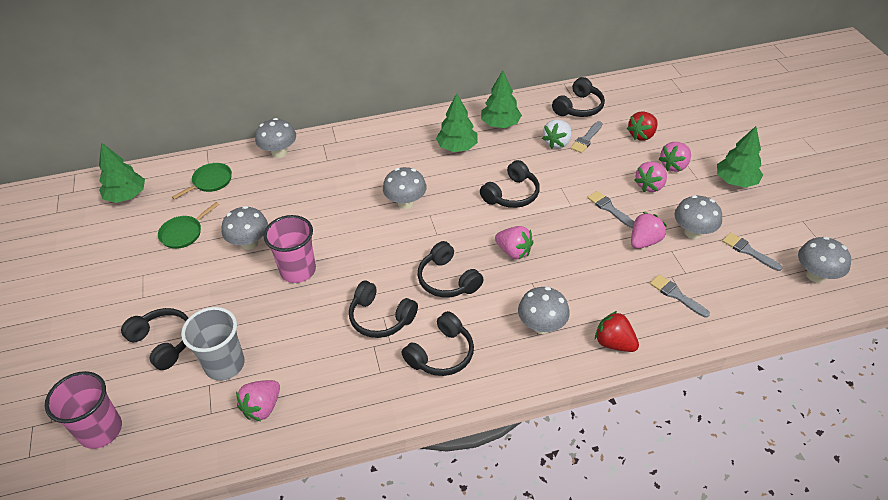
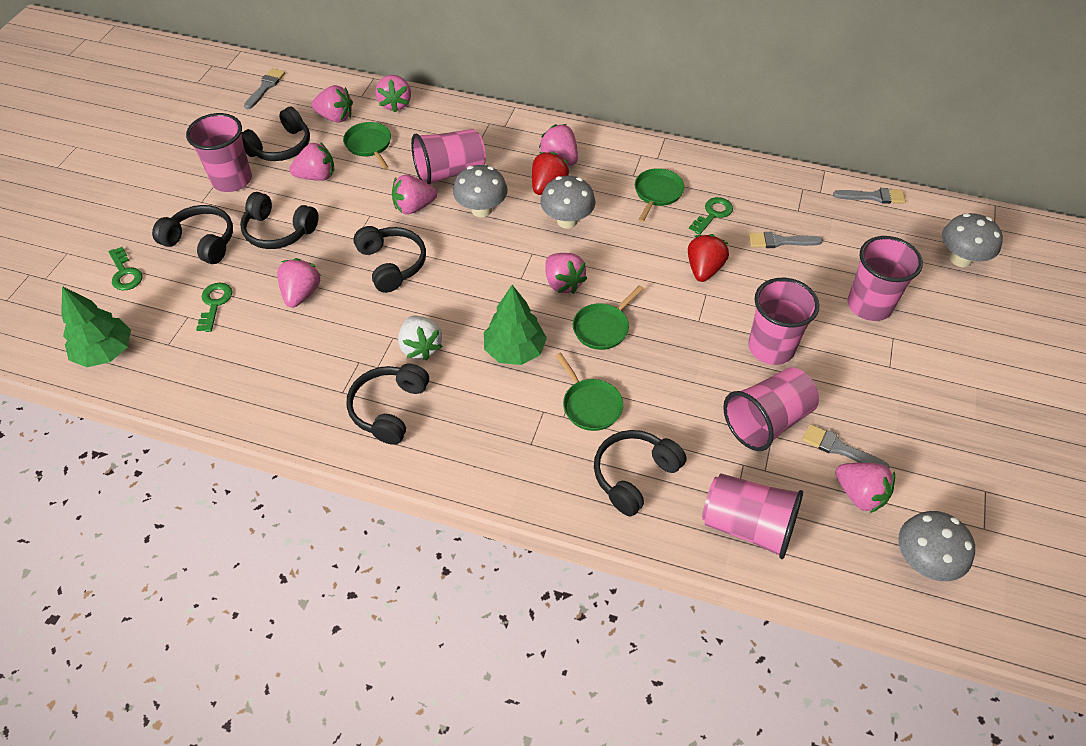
green key: 0 -> 3
green pan: 2 -> 4
green tree: 4 -> 2
grey cup: 1 -> 0
grey mushroom: 6 -> 4
pink cup: 2 -> 6
pink strawberry: 5 -> 8

